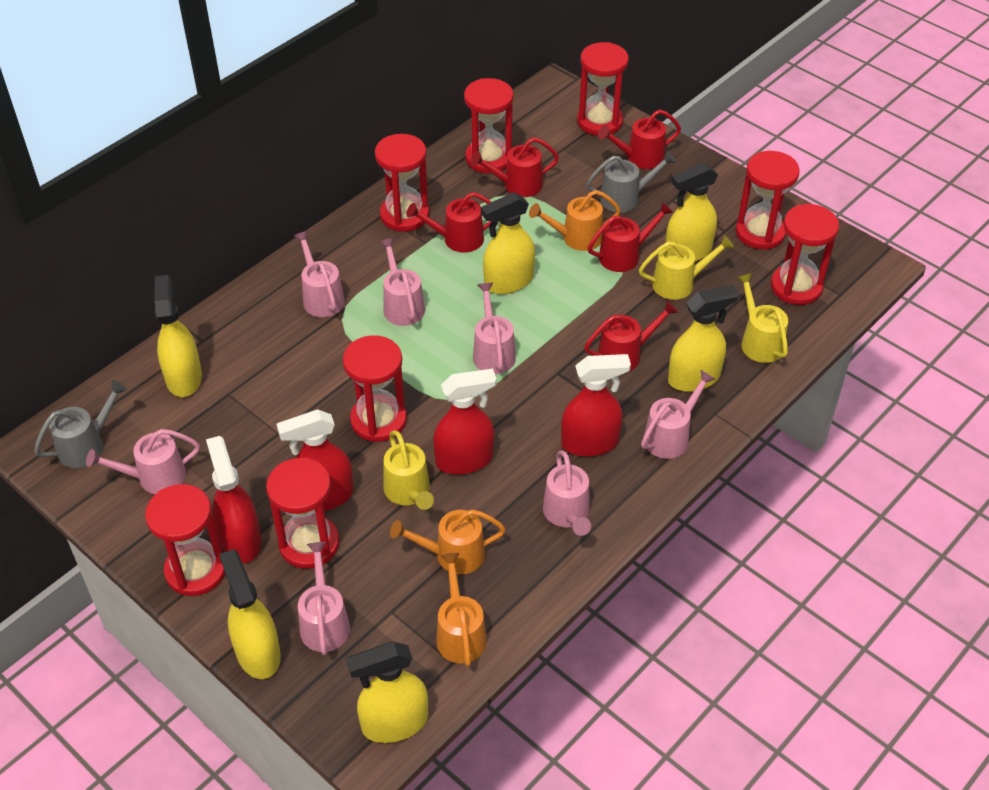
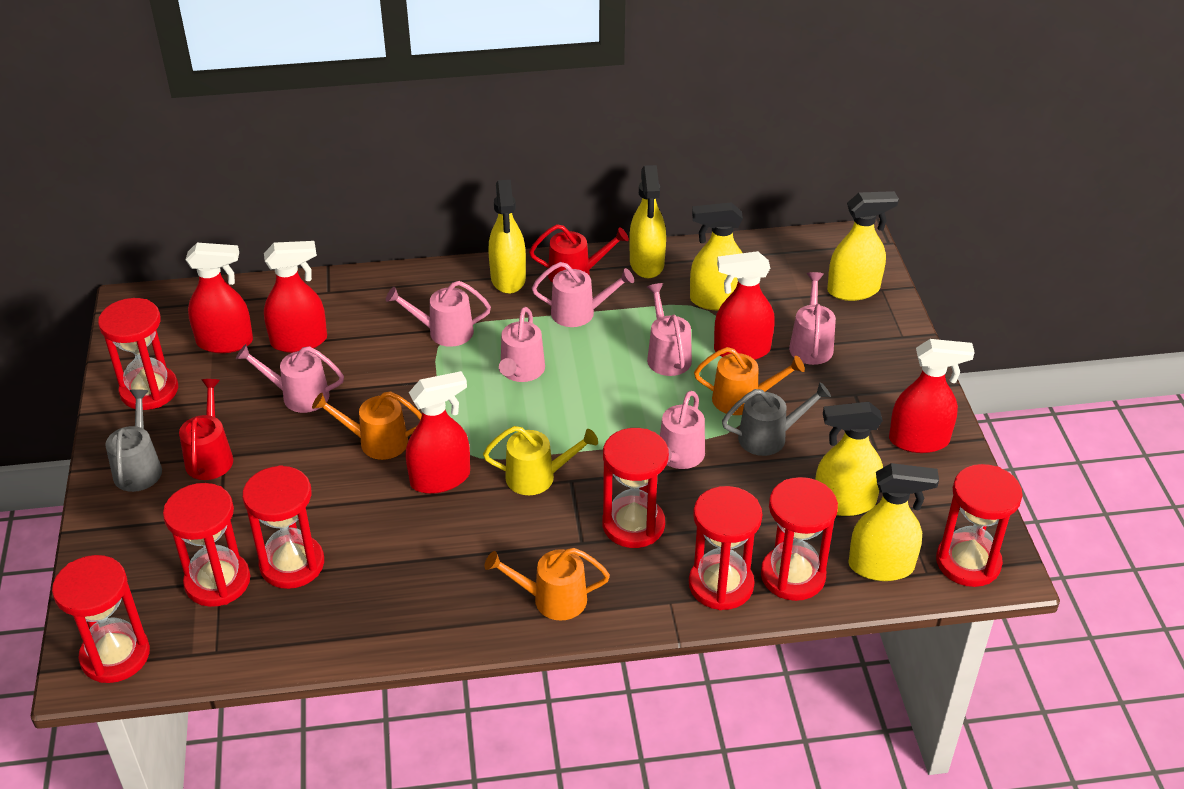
red spray bottle: 4 -> 5
red watering can: 5 -> 2
yellow watering can: 3 -> 1

